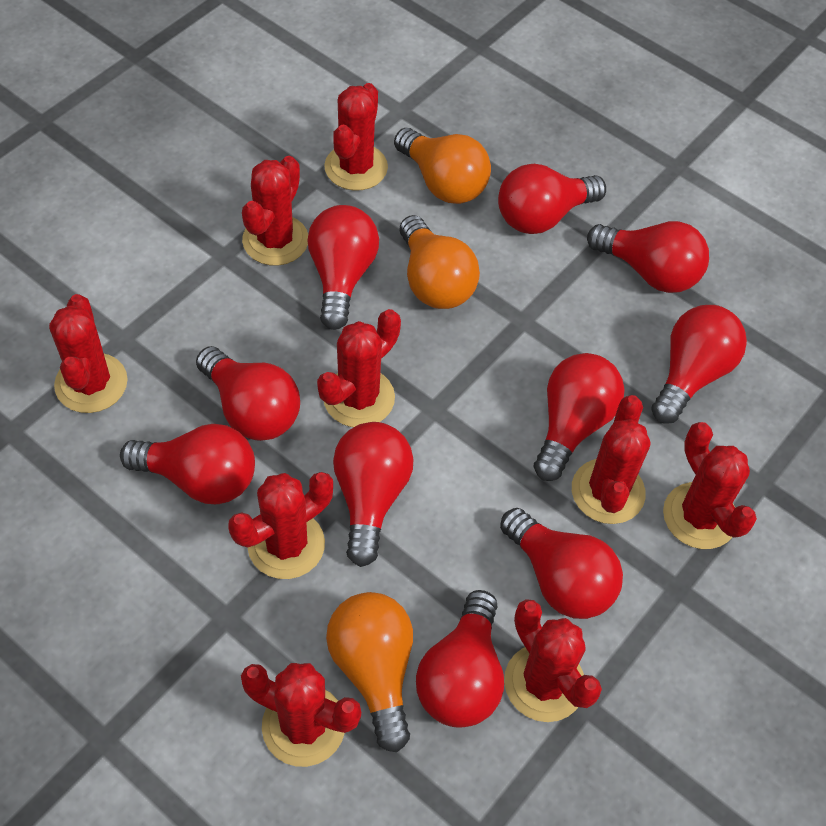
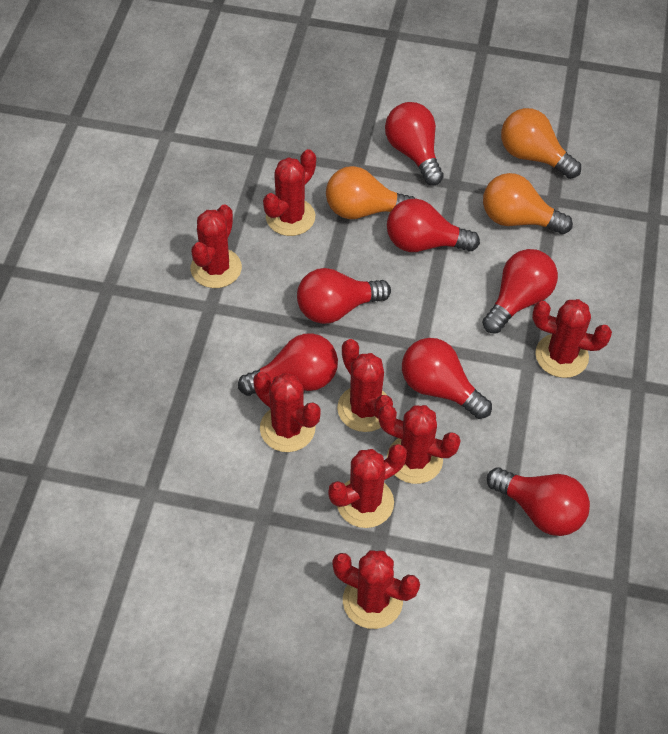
red cactus: 9 -> 8
red light bulb: 10 -> 7

